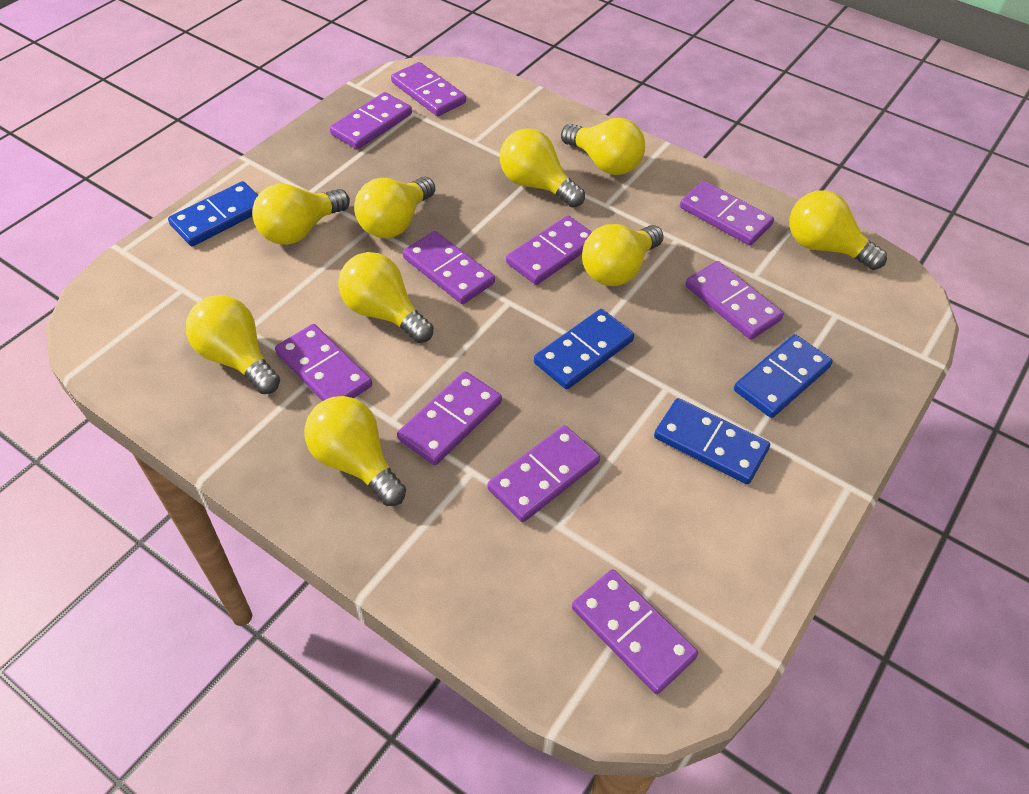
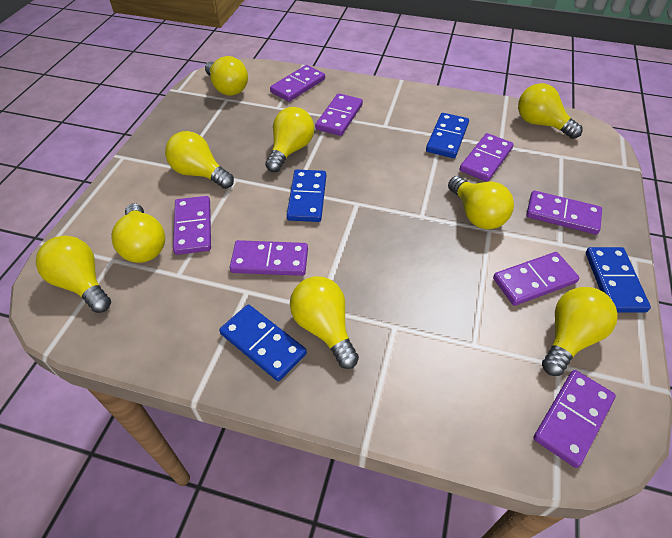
purple domino: 10 -> 8

